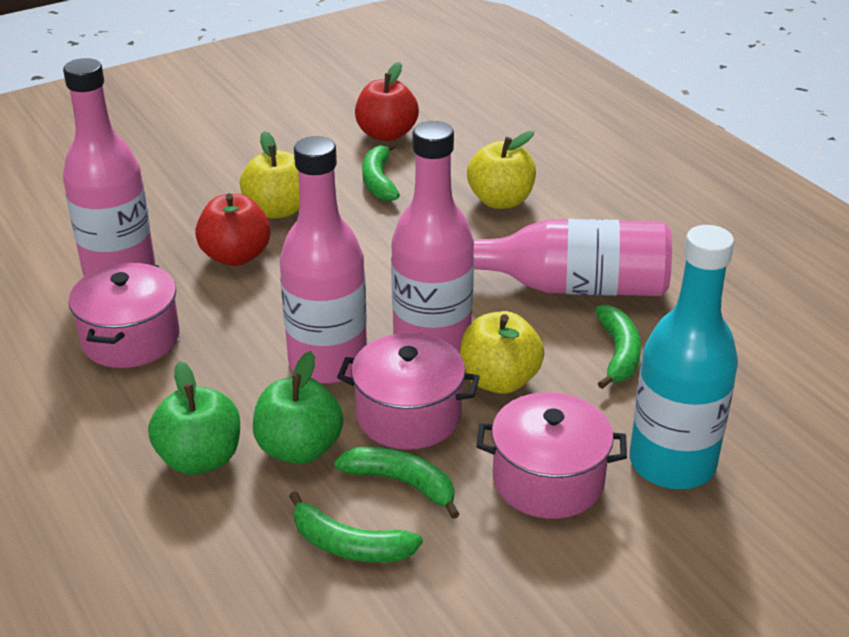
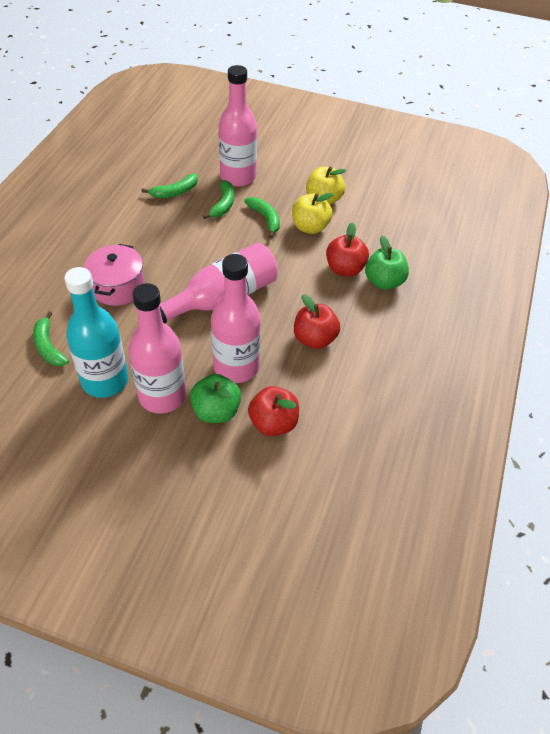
pink pot: 3 -> 1
red apple: 2 -> 3
yellow apple: 3 -> 2

